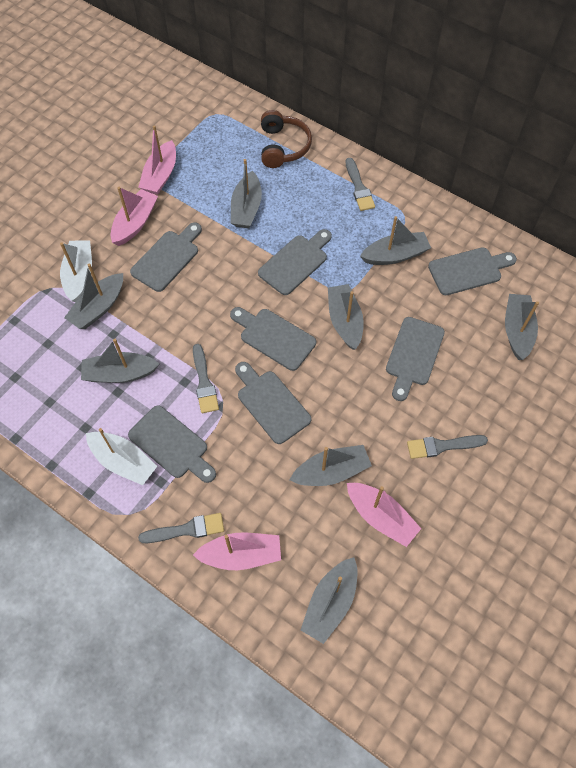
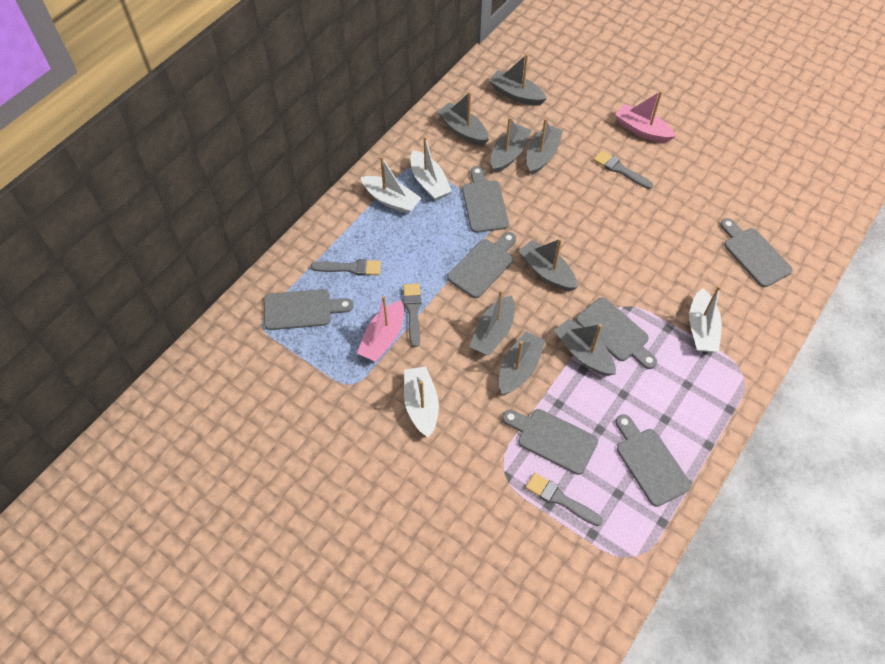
brown headphones: 1 -> 0
pink boat: 4 -> 2
white boat: 2 -> 4

